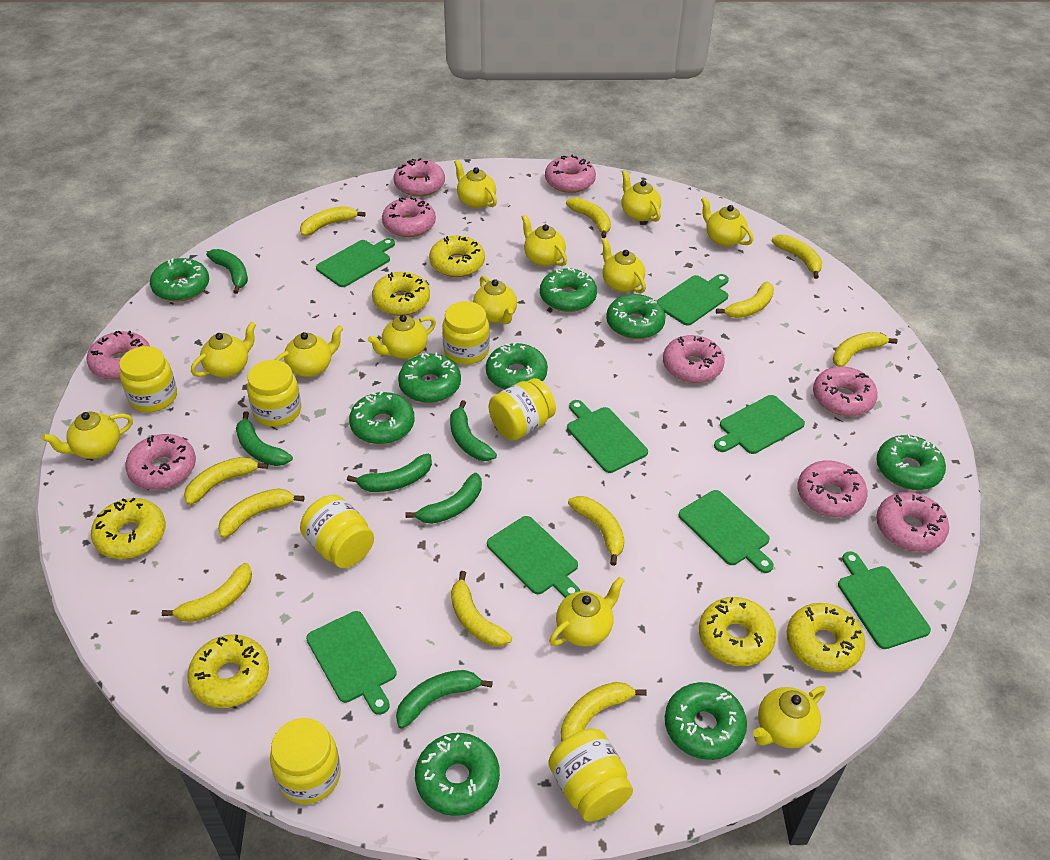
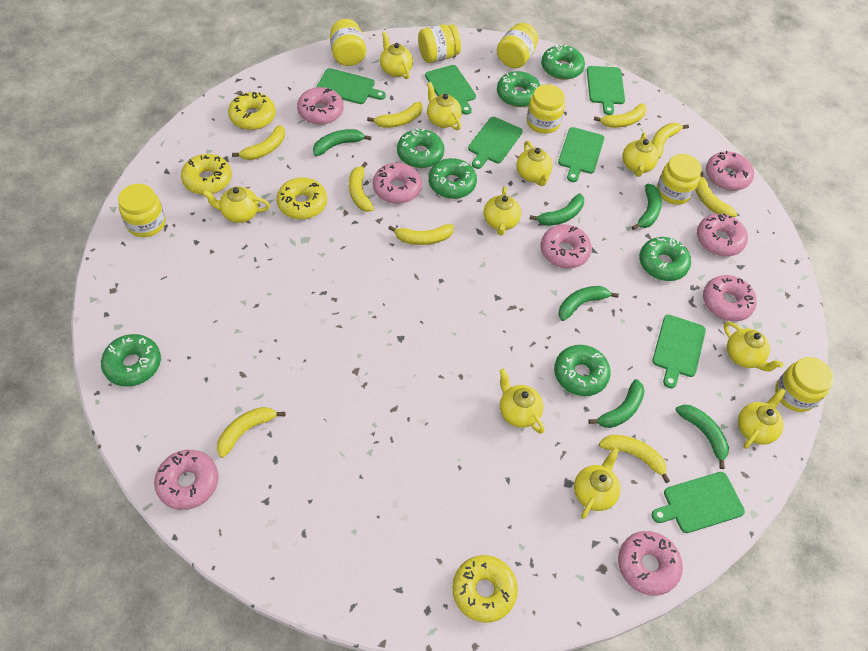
green cutting board: 8 -> 7
green donut: 9 -> 7
pink donut: 9 -> 8
yellow banana: 11 -> 9
yellow donut: 6 -> 4
yellow teapot: 12 -> 10

